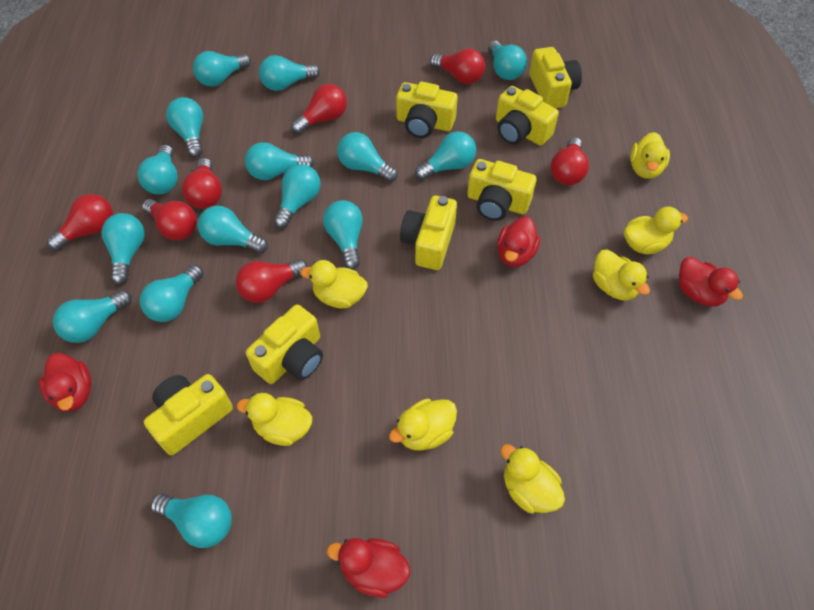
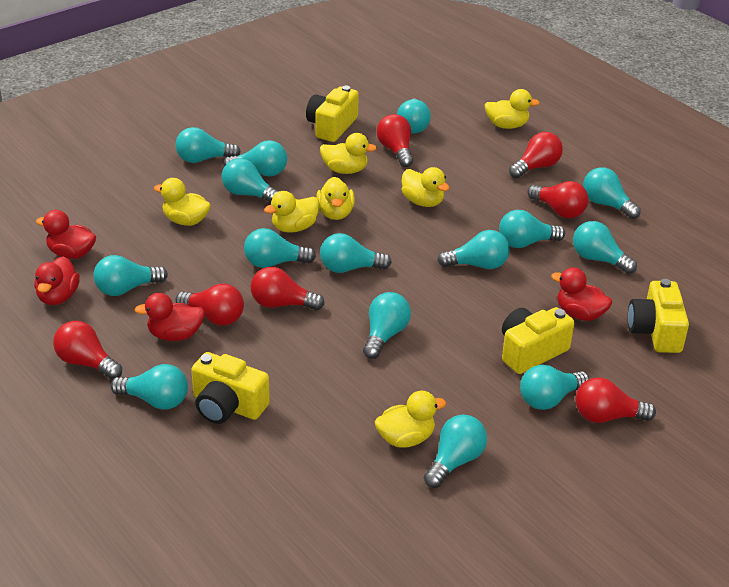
yellow camera: 7 -> 4

